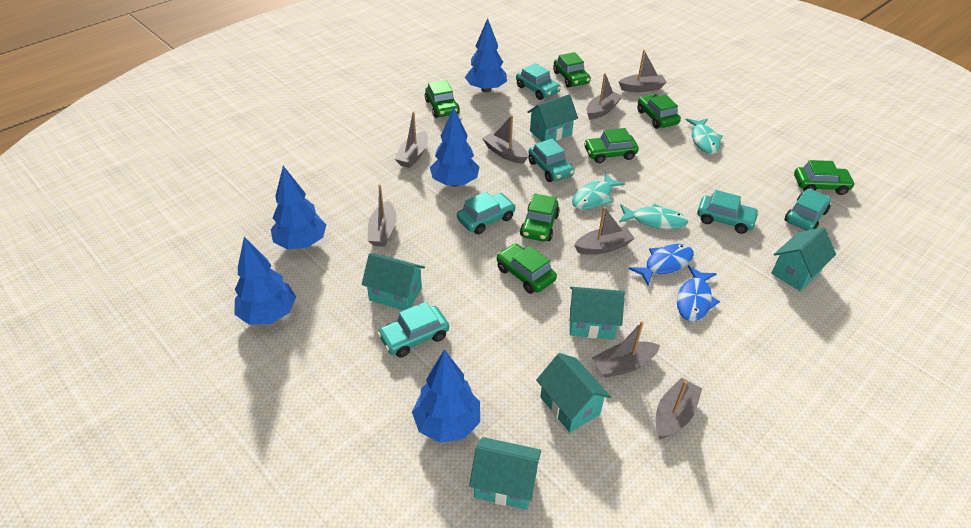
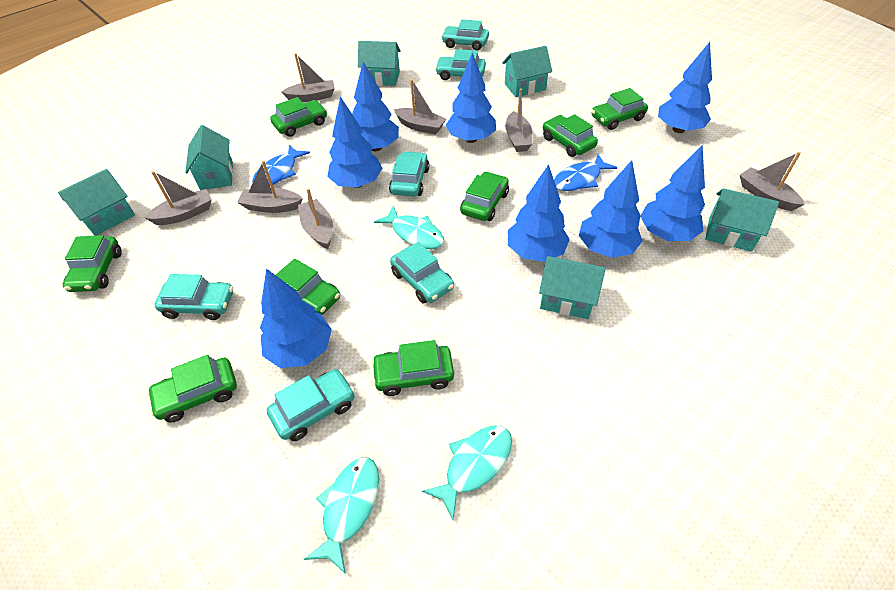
blue tree: 5 -> 8
green car: 7 -> 8
grey boat: 8 -> 7

